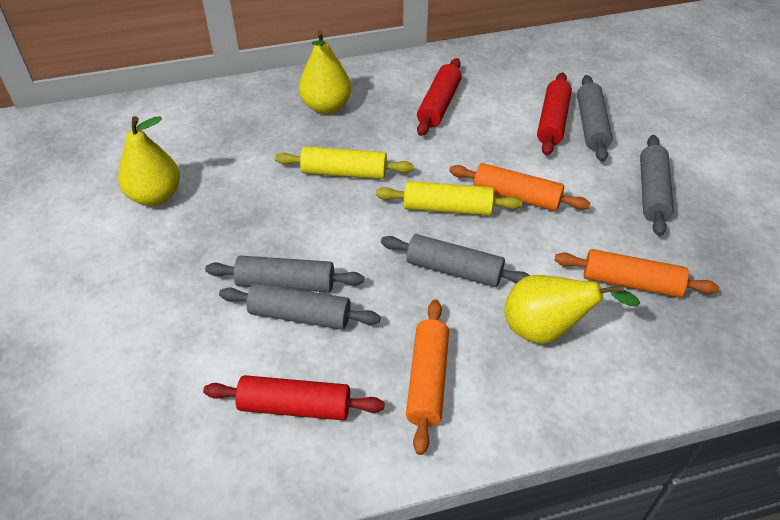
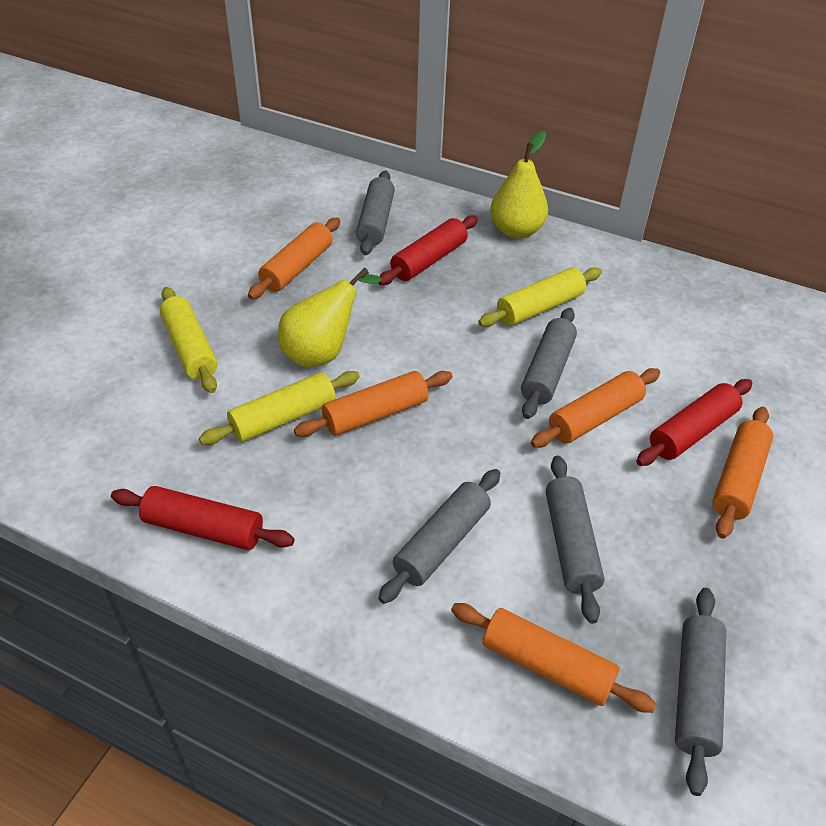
orange rolling pin: 3 -> 5
yellow pear: 3 -> 2
yellow rolling pin: 2 -> 3

